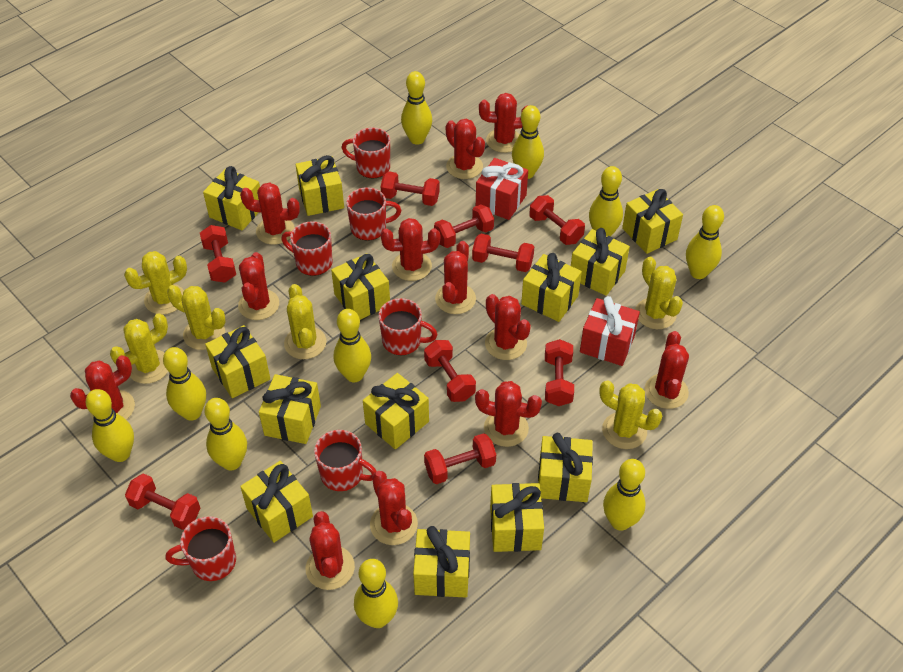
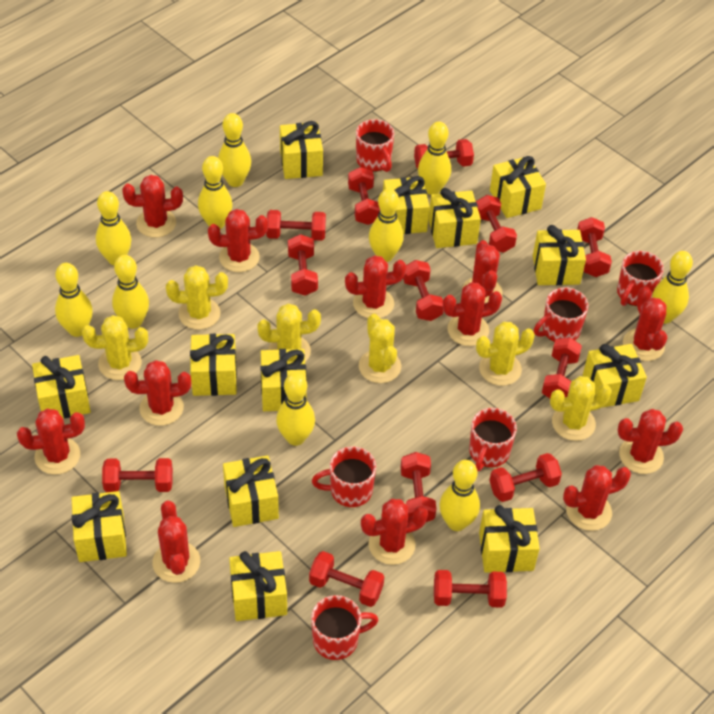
red dumbbell: 9 -> 13
red gift: 2 -> 0

